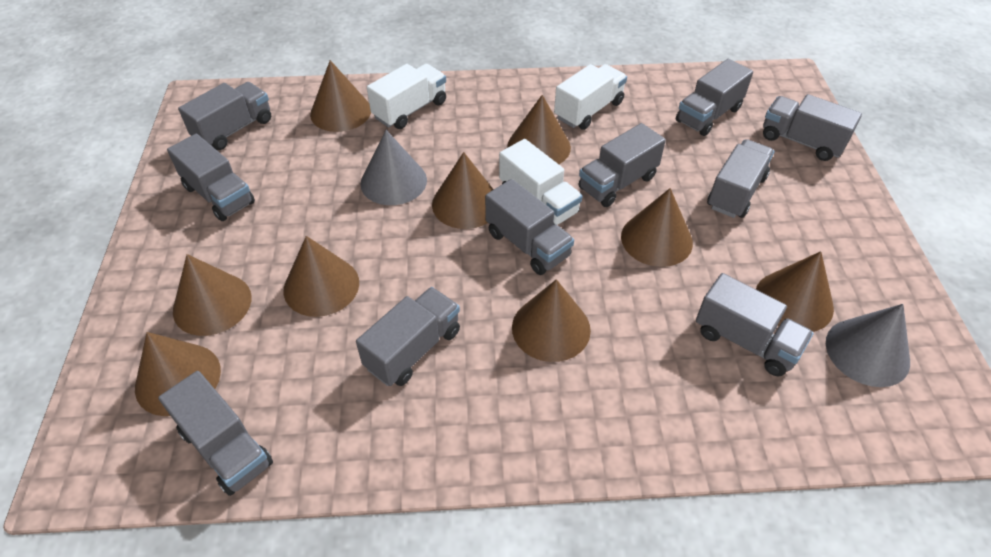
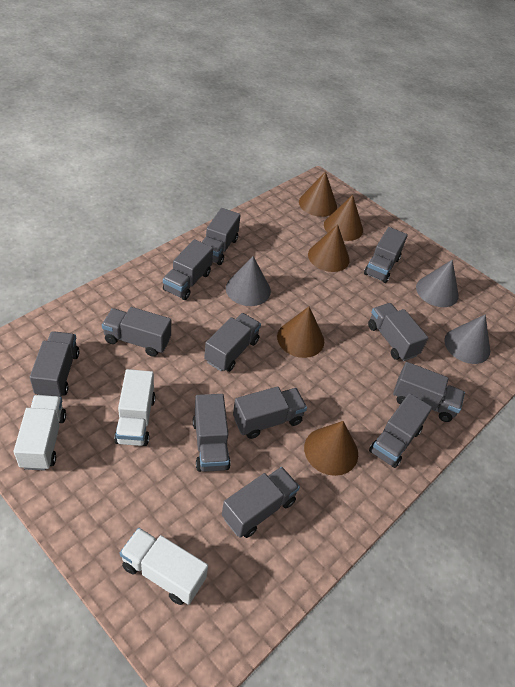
brown cone: 9 -> 5
grey cone: 2 -> 3
grey truck: 10 -> 12

